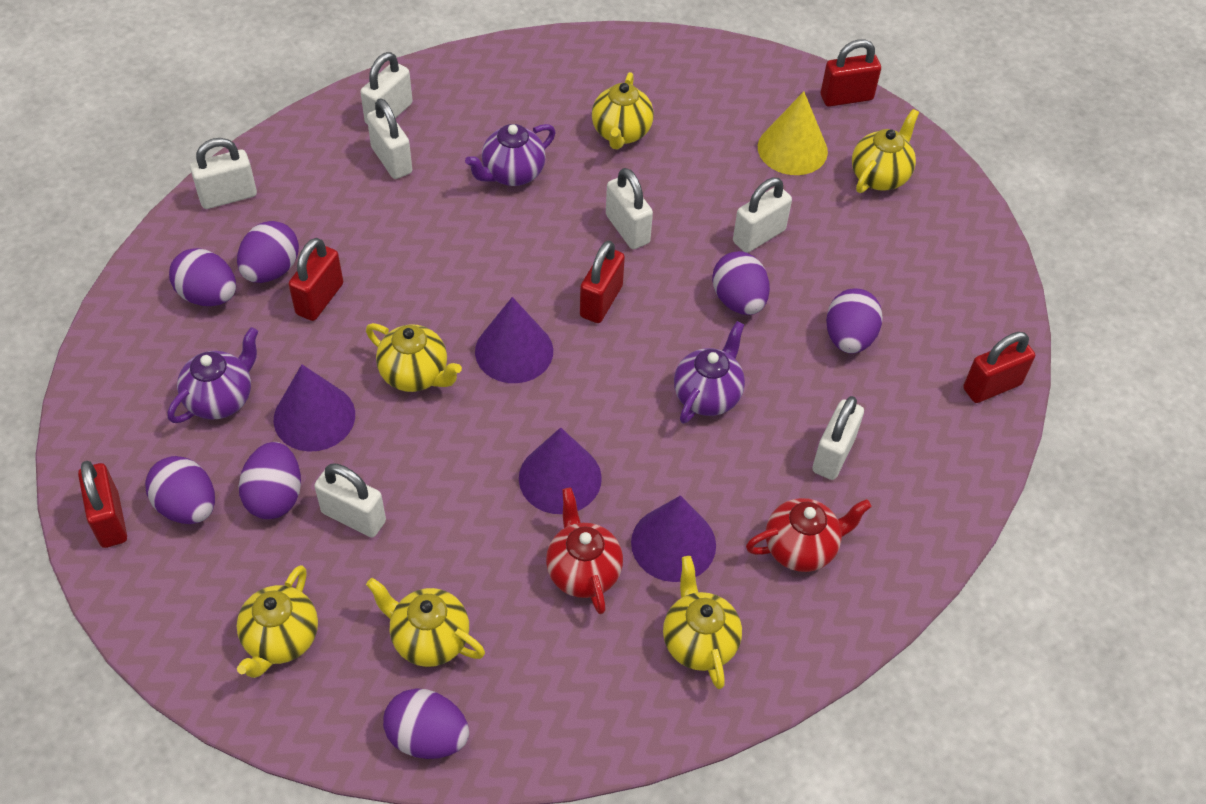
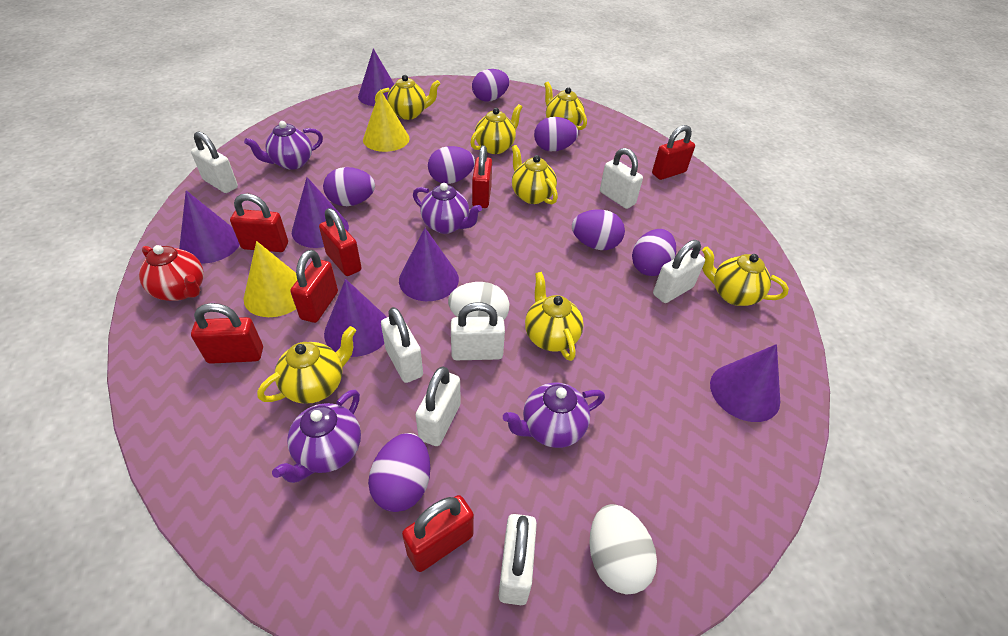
purple cone: 4 -> 6
purple teapot: 3 -> 4
red padlock: 5 -> 7
red teapot: 2 -> 1
white egg: 0 -> 2
yellow cone: 1 -> 2
yellow teapot: 6 -> 7

